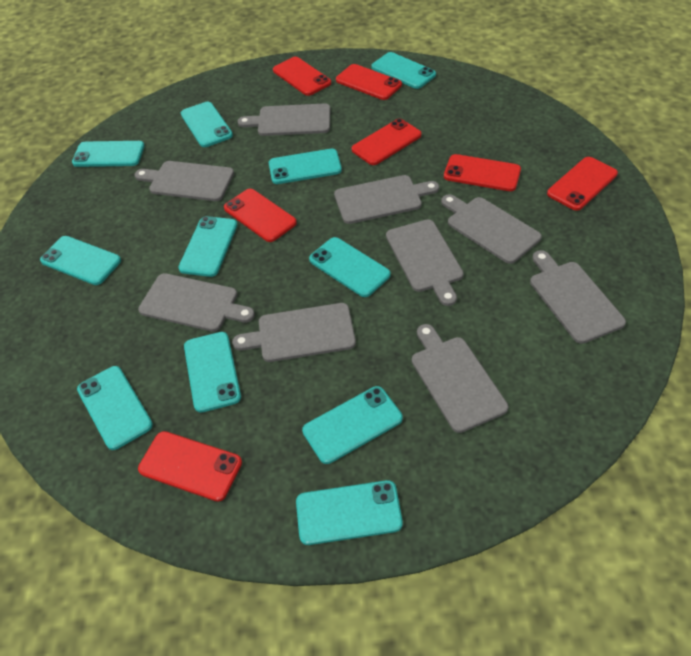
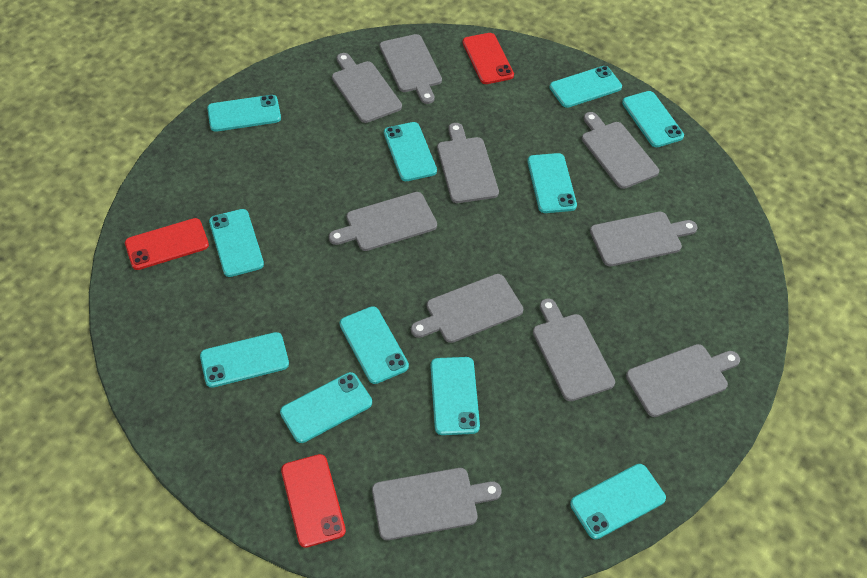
grey cutting board: 9 -> 10
red phone: 7 -> 3

